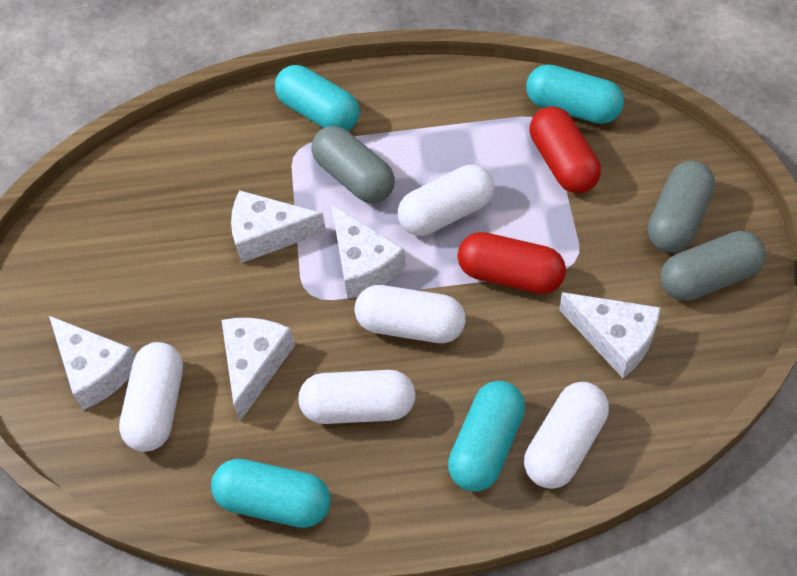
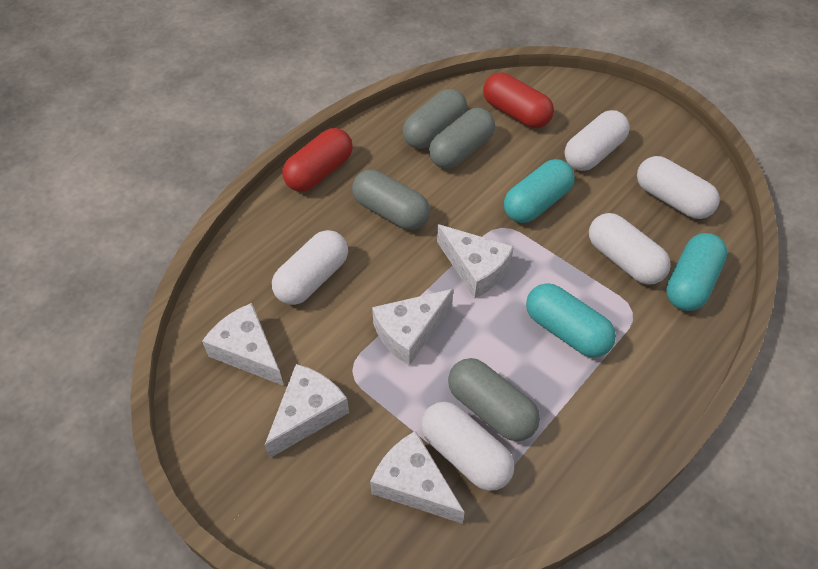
grey capsule: 3 -> 4
turquoise capsule: 4 -> 3

